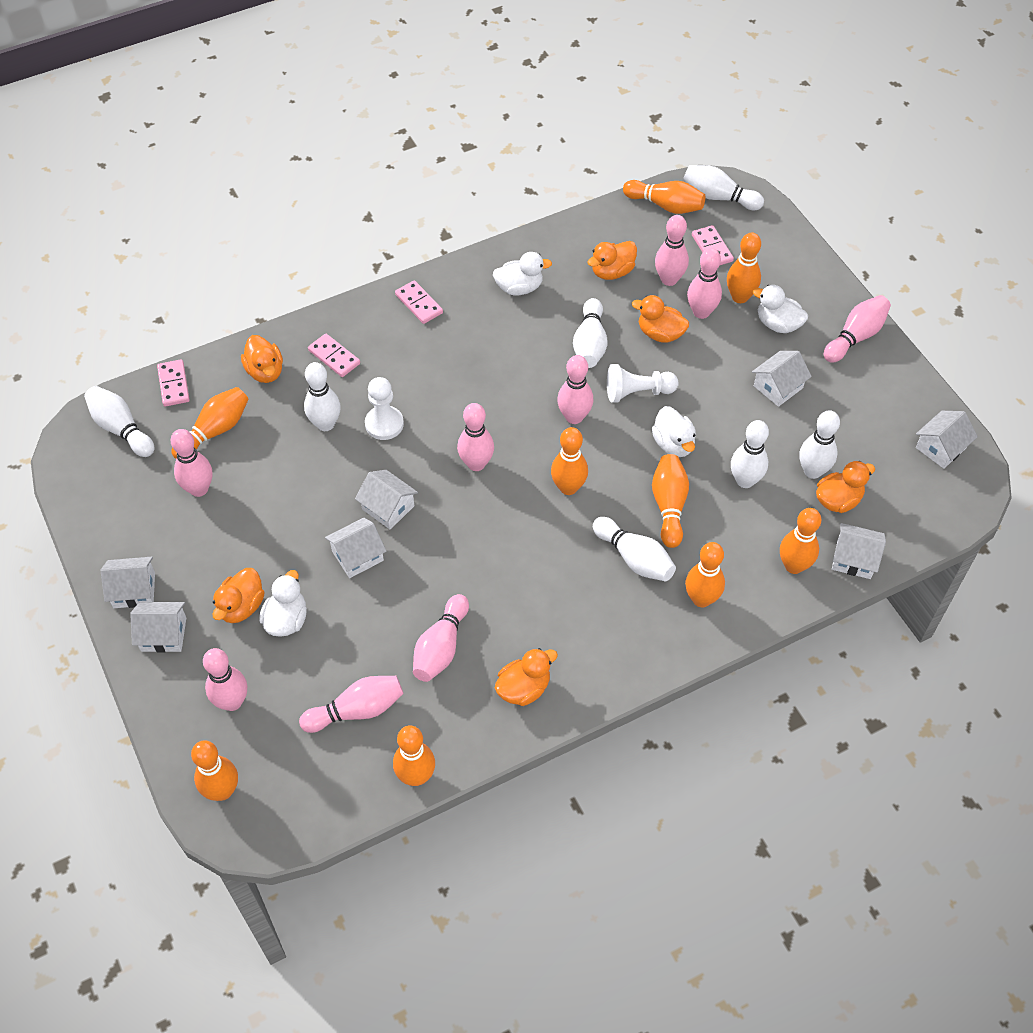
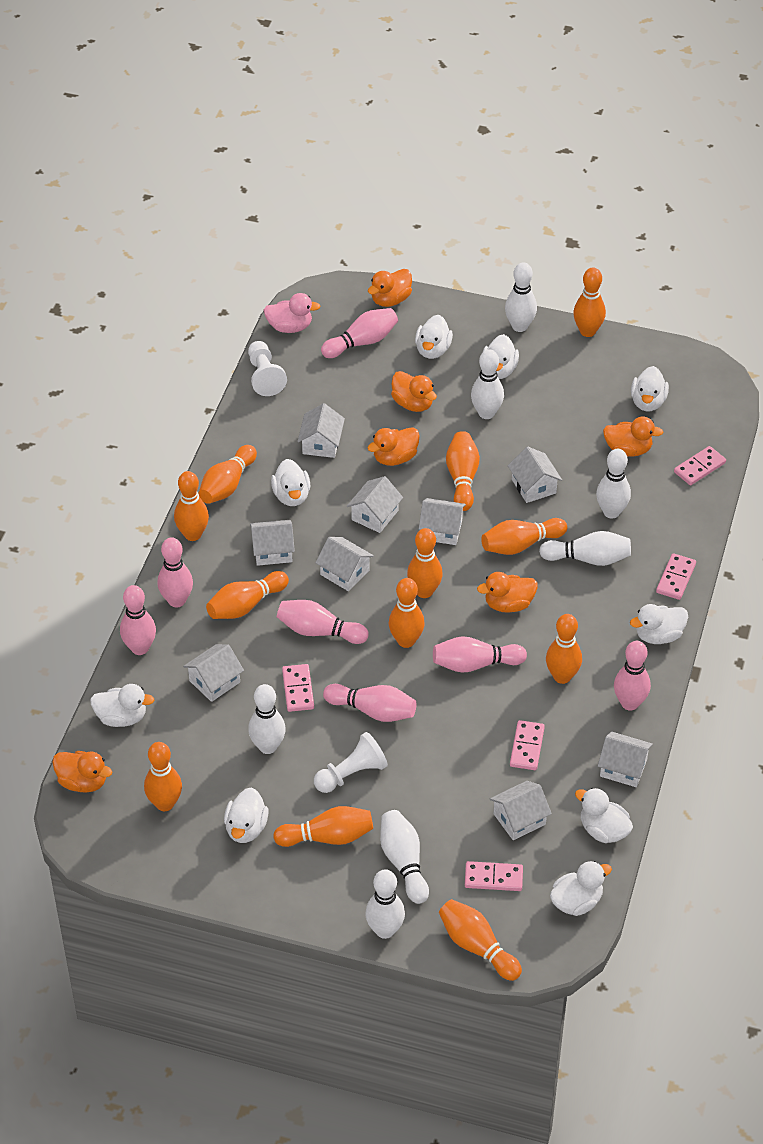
orange bowling pin: 9 -> 12
pink bowling pin: 9 -> 7
pink domino: 4 -> 5
pink duck: 0 -> 1
white duck: 4 -> 9
white house: 7 -> 9

